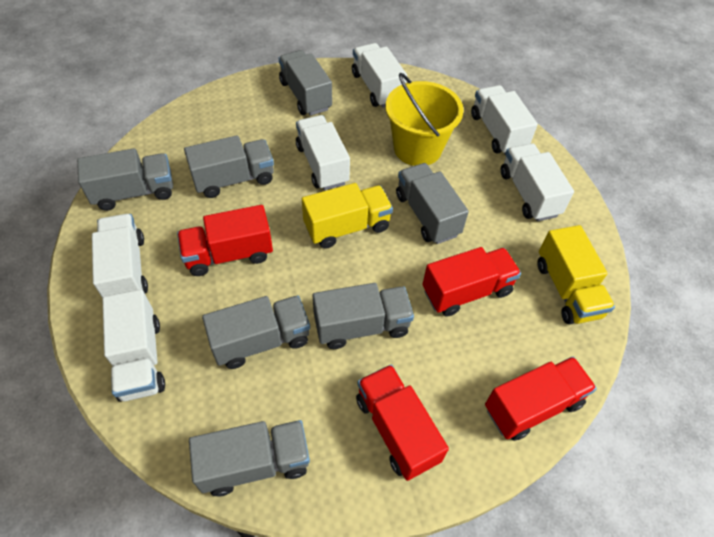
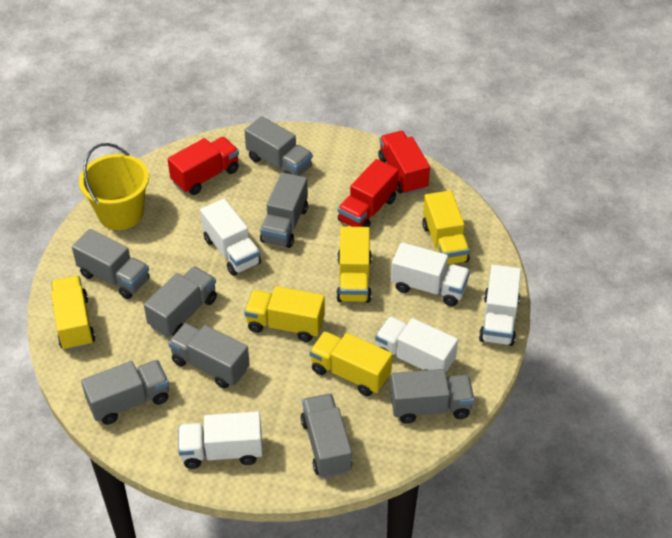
grey truck: 7 -> 8
red truck: 4 -> 3
white truck: 6 -> 5
yellow truck: 2 -> 5

